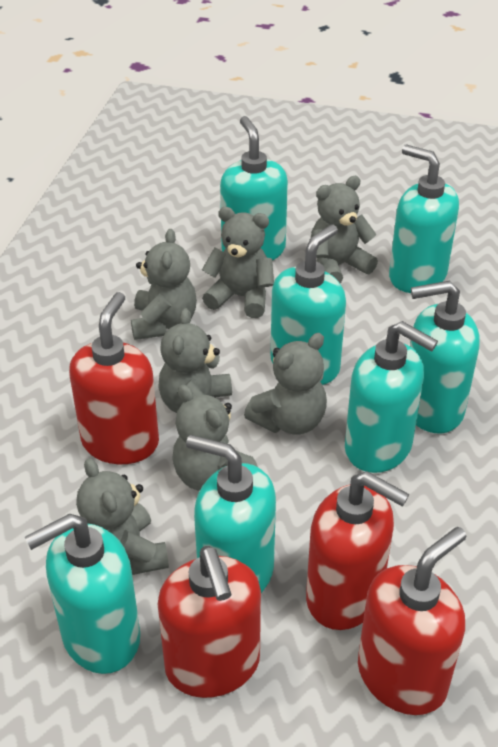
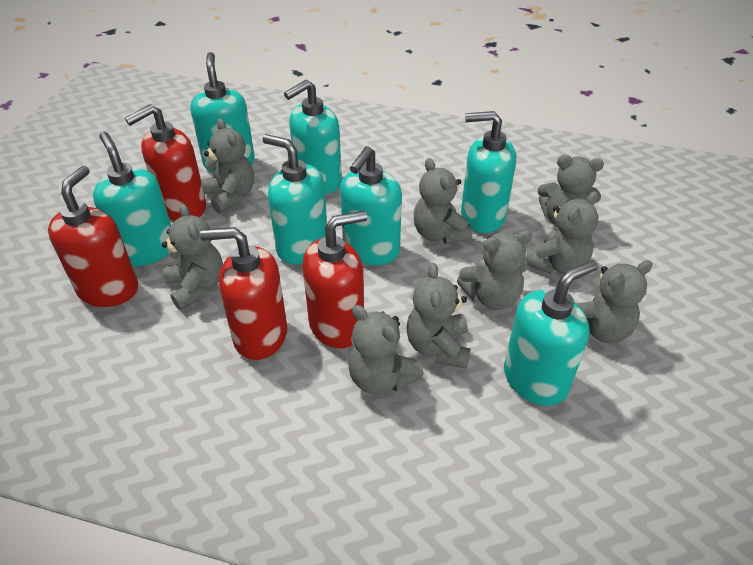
grey teddy bear: 7 -> 9

